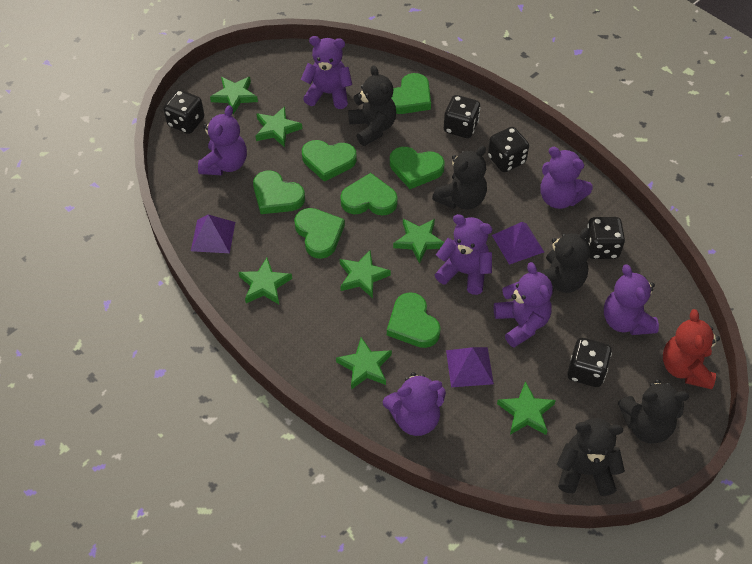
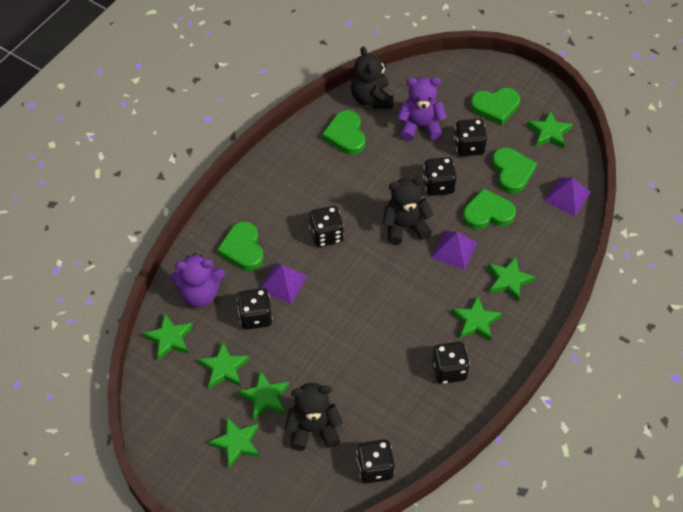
black dice: 5 -> 6
black teddy bear: 5 -> 3
green heart: 7 -> 5
purple teddy bear: 7 -> 2
red teddy bear: 1 -> 0

